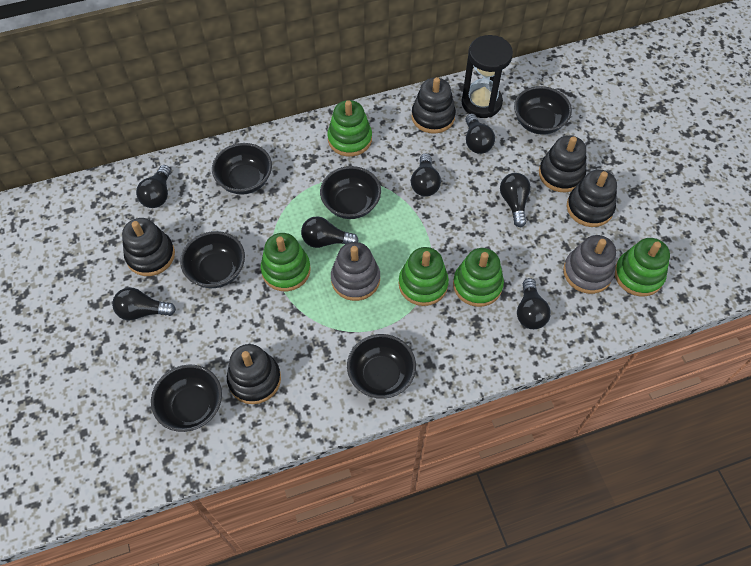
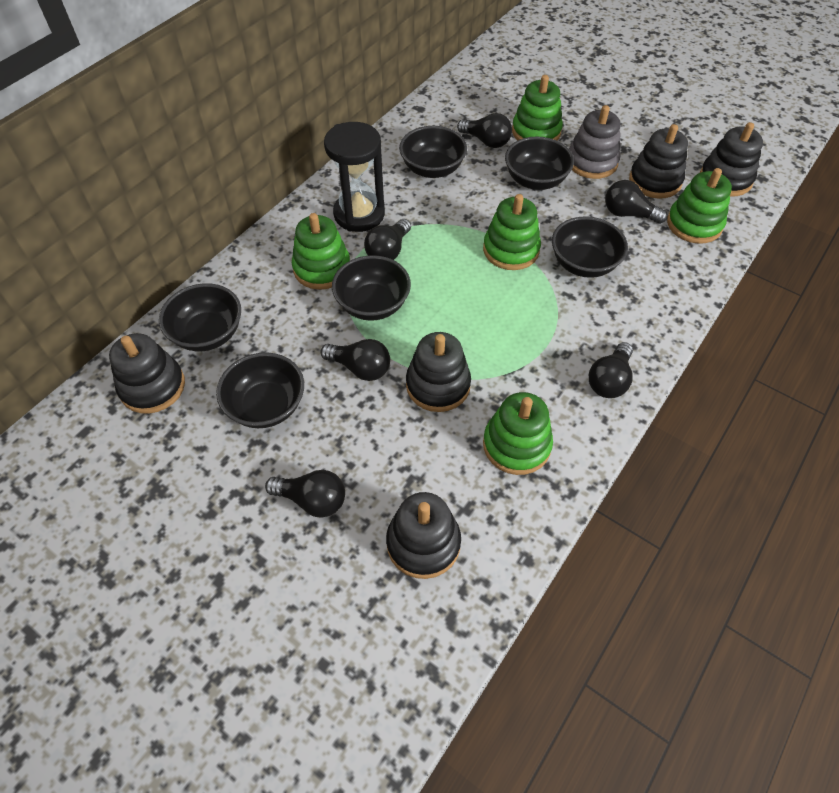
black light bulb: 7 -> 6
grey stacking toy: 2 -> 1

